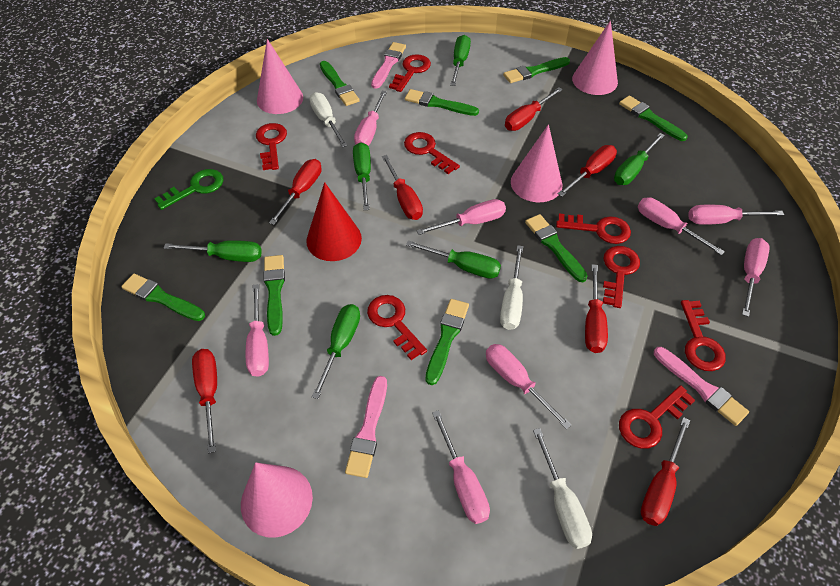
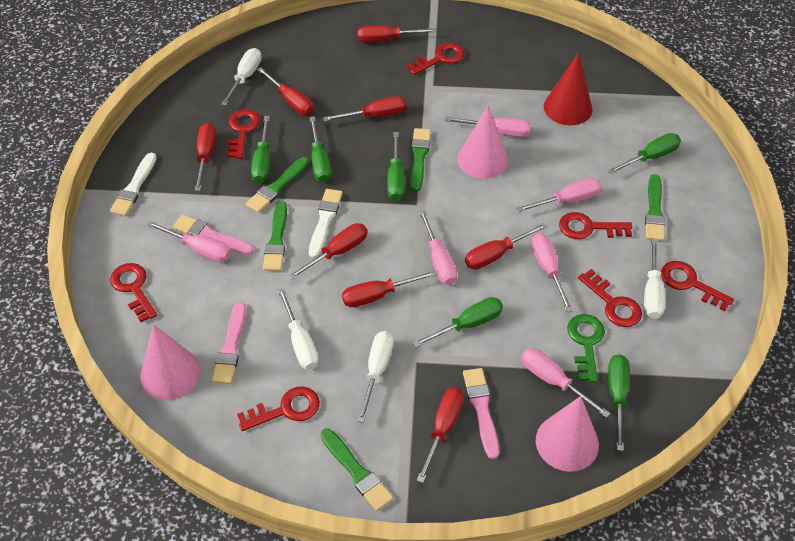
green brush: 8 -> 5
pink cone: 4 -> 3
pink screwdriver: 8 -> 6
red key: 8 -> 7
red screwdriver: 7 -> 8
white brush: 0 -> 2
white screwdriver: 3 -> 4

